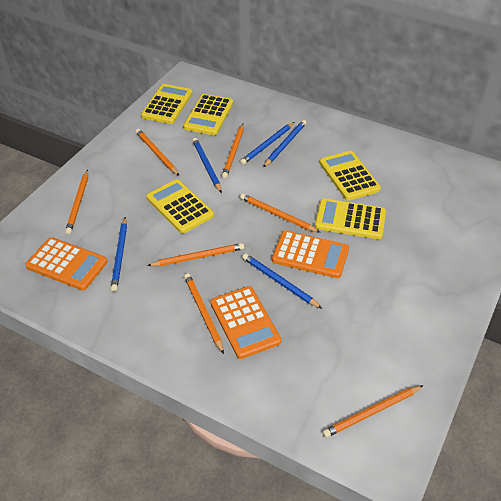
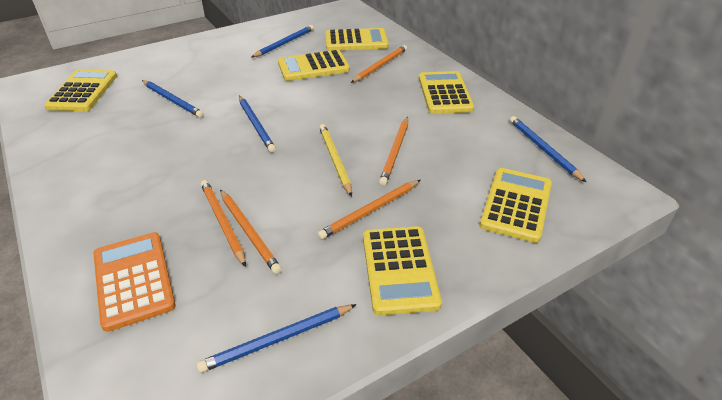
orange calculator: 3 -> 1
orange pencil: 7 -> 5
yellow calculator: 5 -> 6
yellow pencil: 0 -> 1

